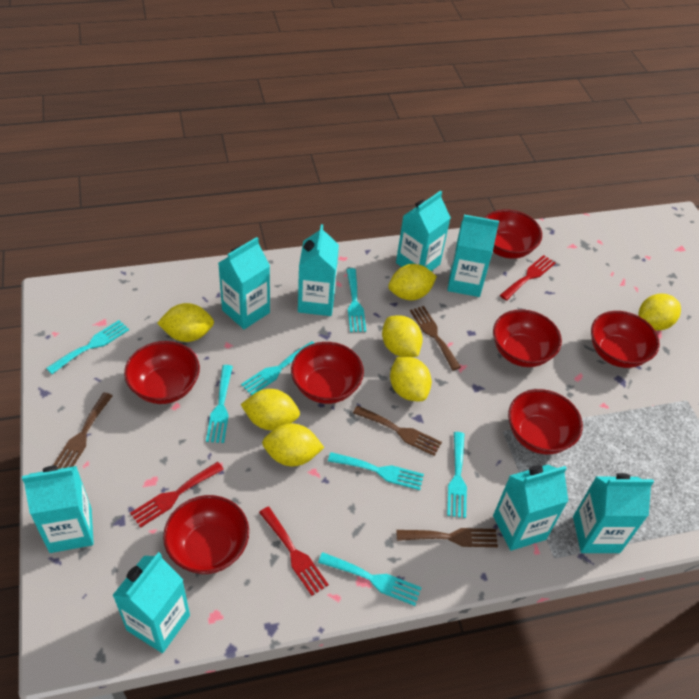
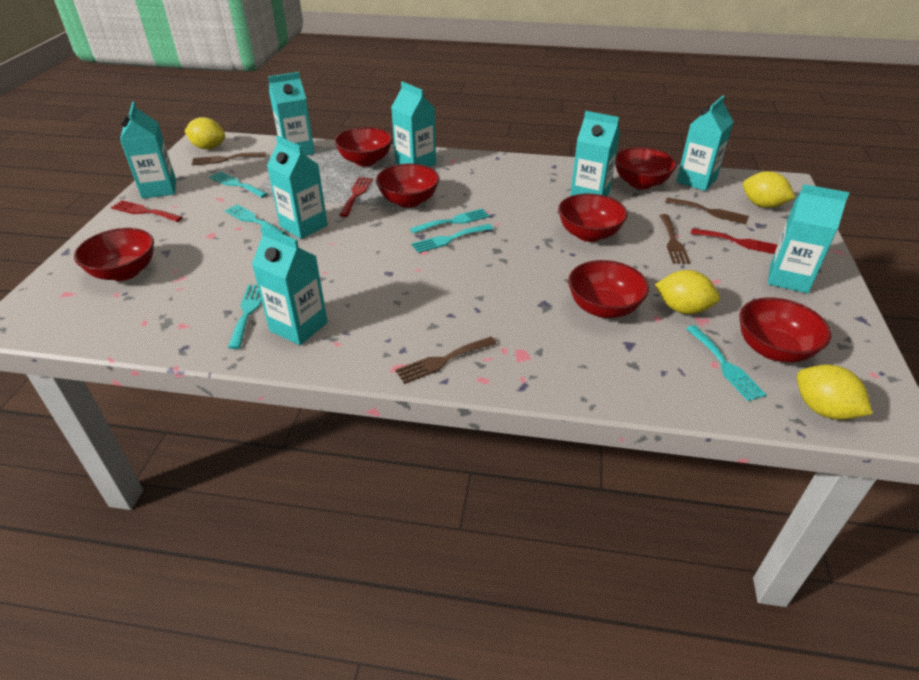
turquoise fork: 7 -> 6
yellow lemon: 7 -> 4

